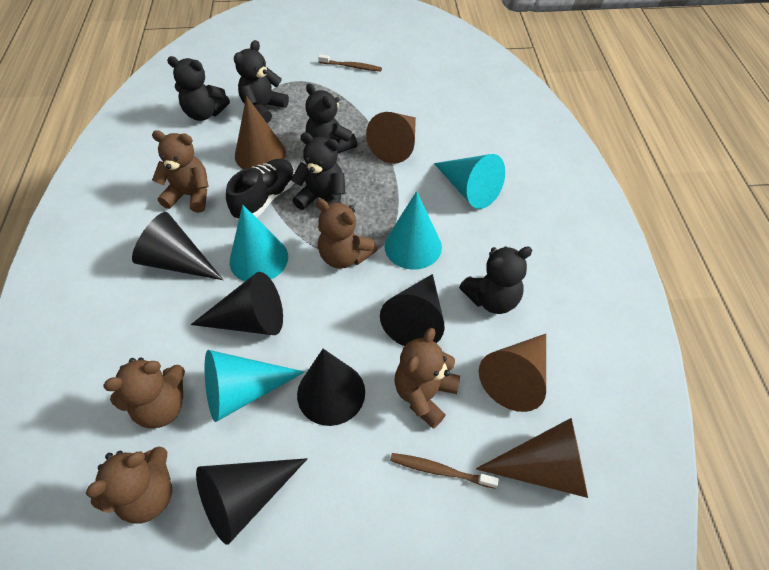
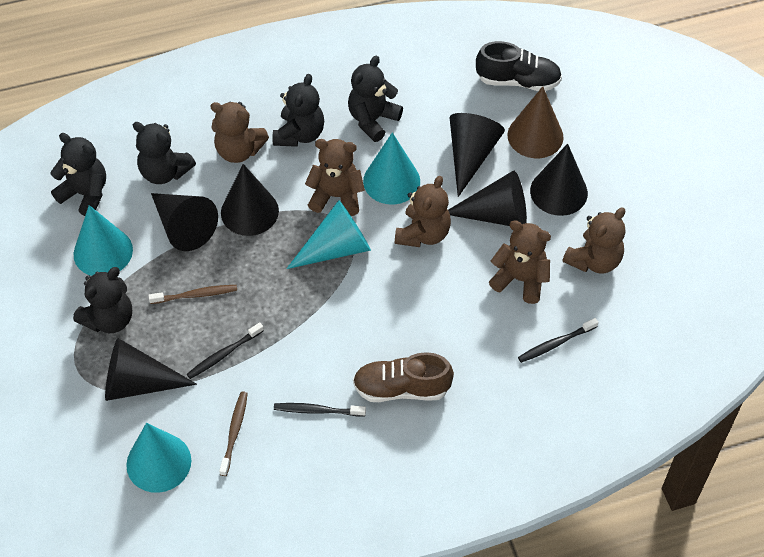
black cone: 5 -> 6
black toothbrush: 0 -> 3
brown cone: 4 -> 1
brown shoe: 0 -> 1

